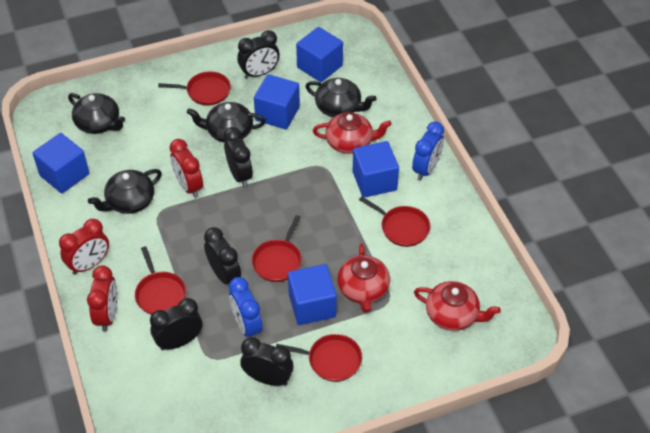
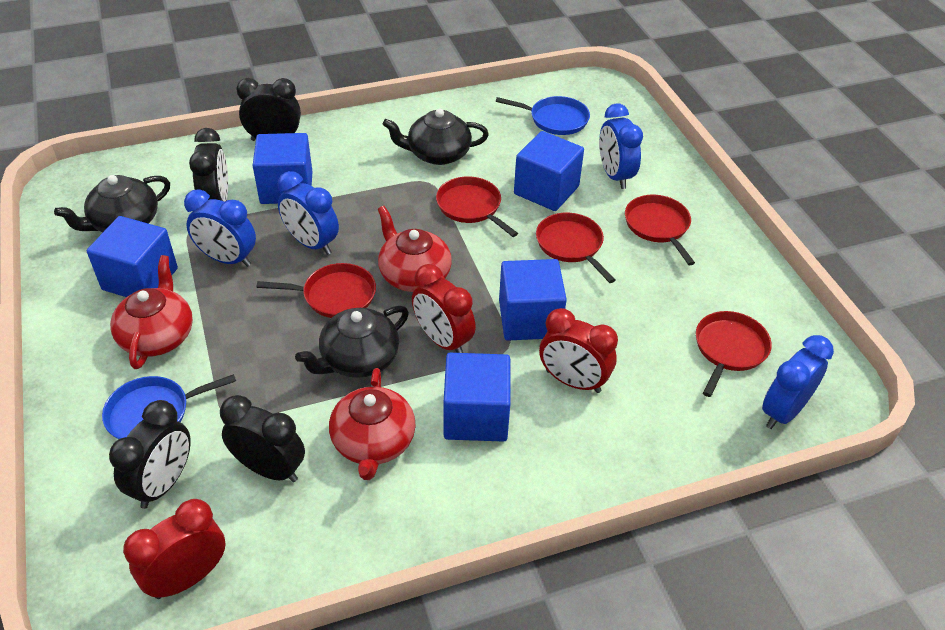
black clock: 5 -> 4
black teapot: 4 -> 3
blue clock: 2 -> 4
blue pan: 0 -> 2

